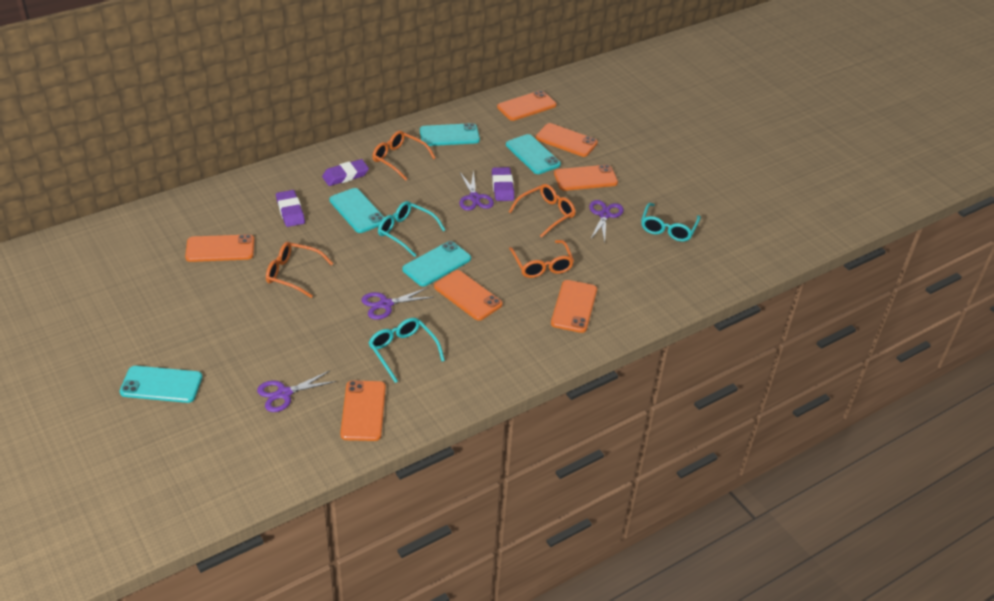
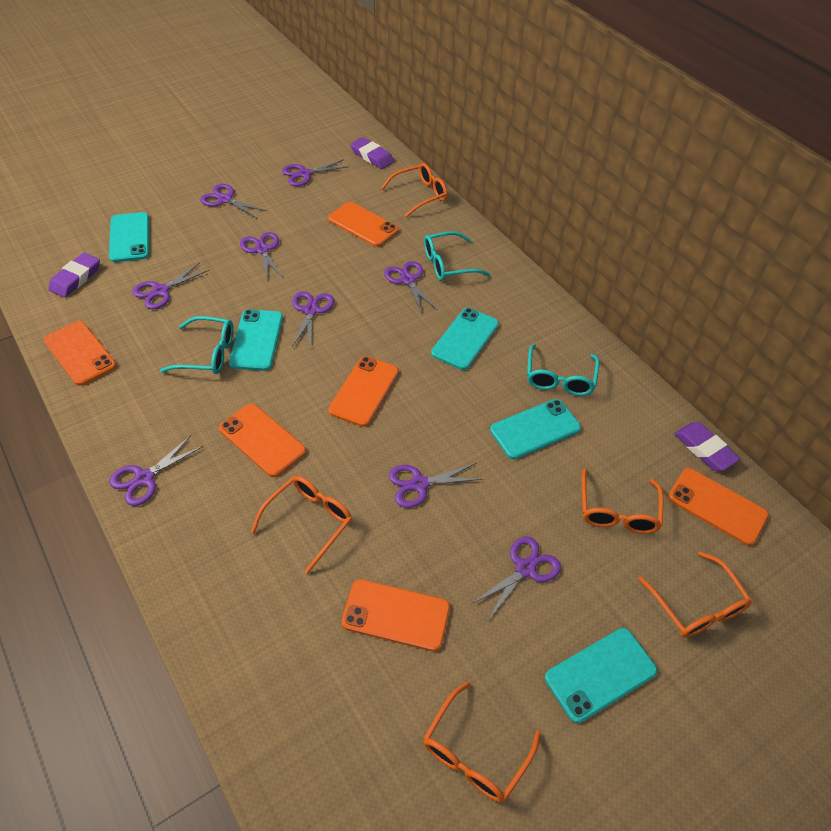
orange glasses: 4 -> 5
orange phone: 7 -> 6
purple scissors: 4 -> 9

